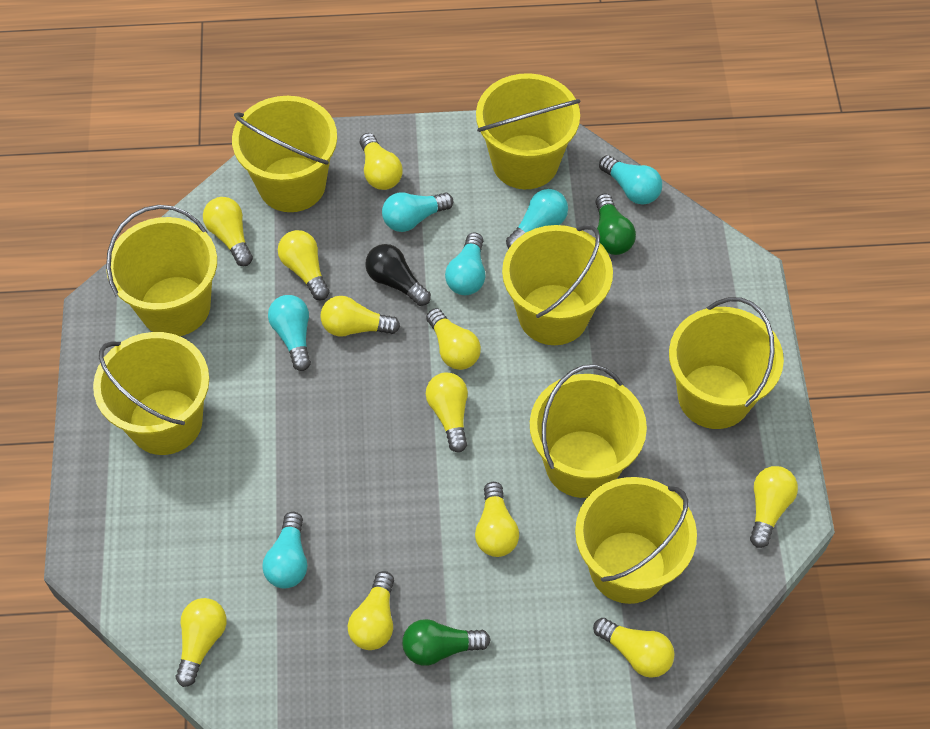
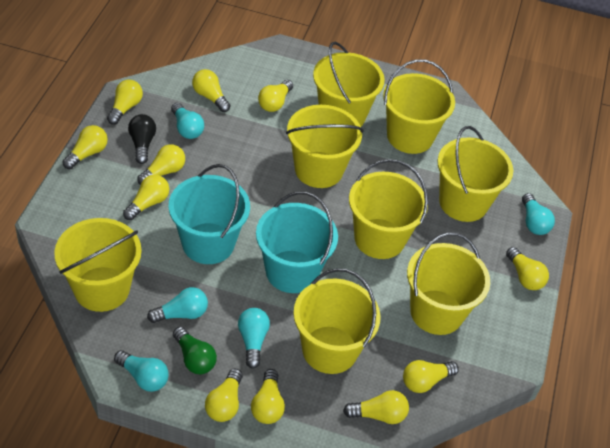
green light bulb: 2 -> 1
turquoise bucket: 0 -> 2
turquoise light bulb: 6 -> 5

